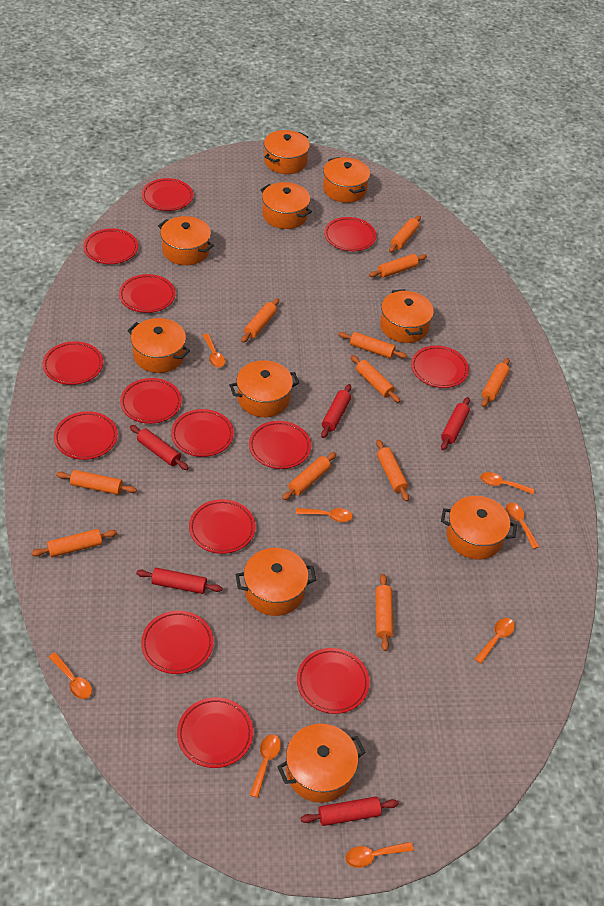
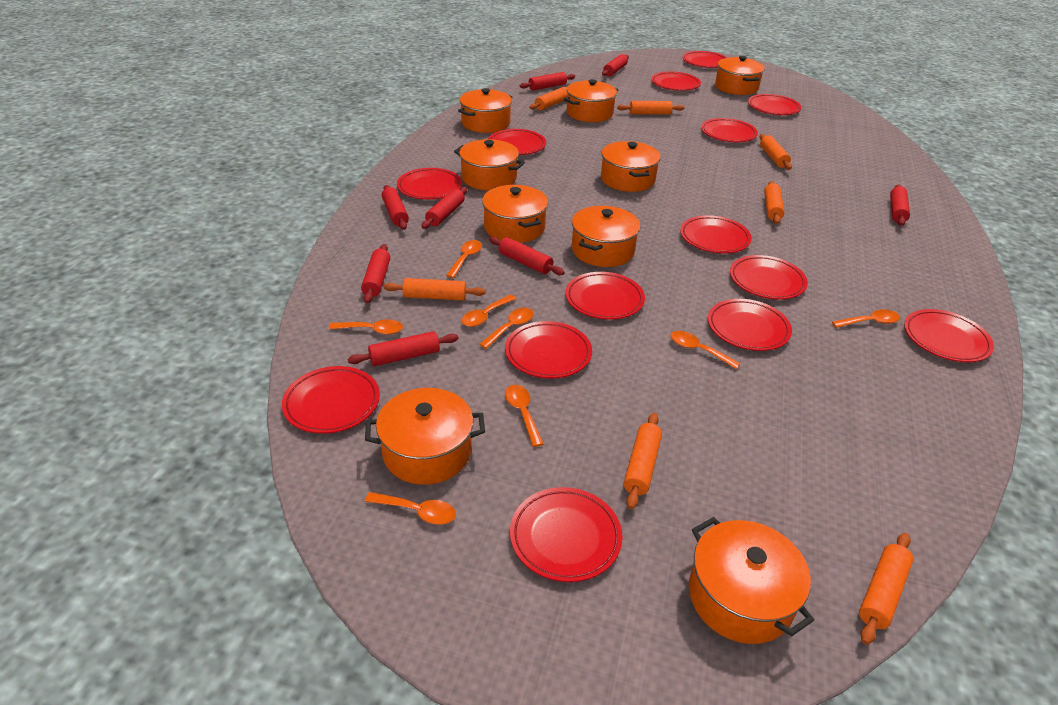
orange pot: 10 -> 9
orange rolling pin: 11 -> 7
red rolling pin: 5 -> 8

